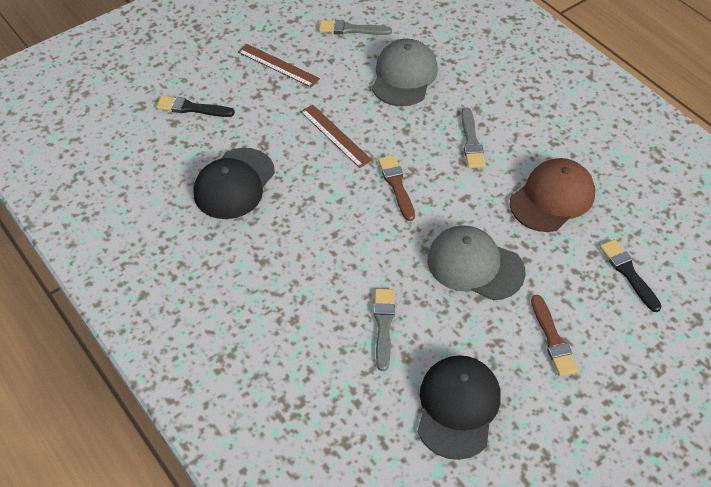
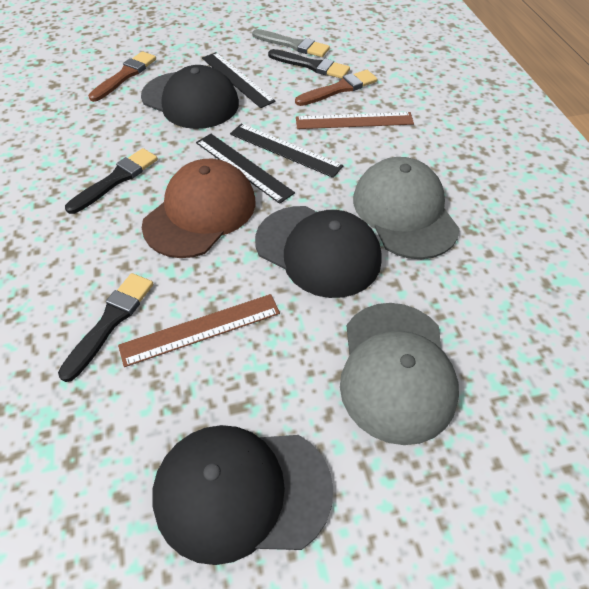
black brush: 2 -> 3
black cap: 2 -> 3
black ruler: 0 -> 3
grey brush: 3 -> 1

